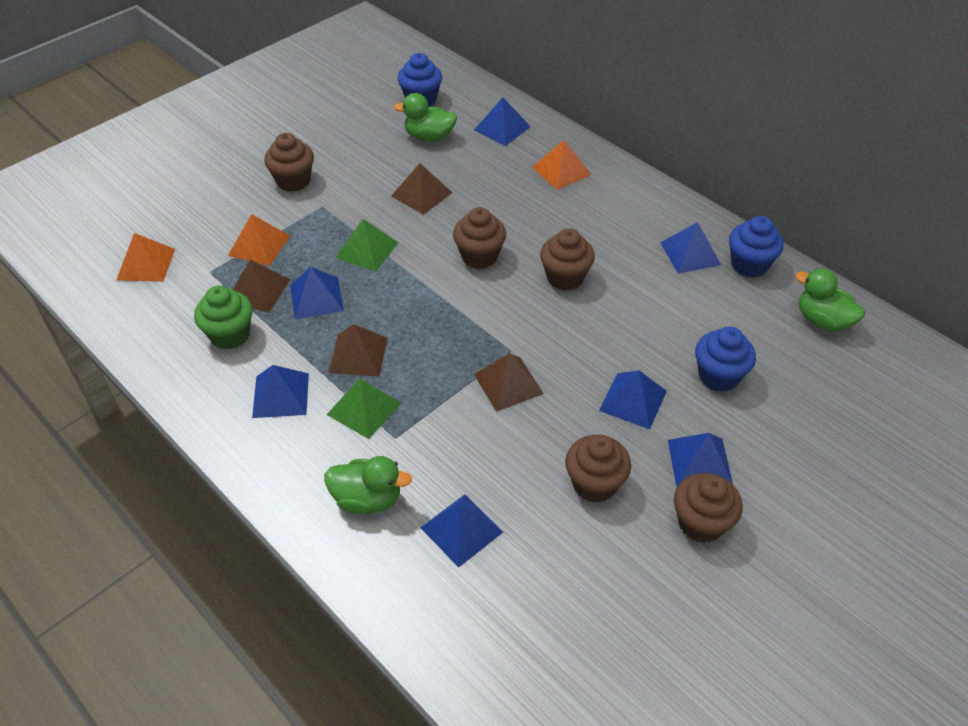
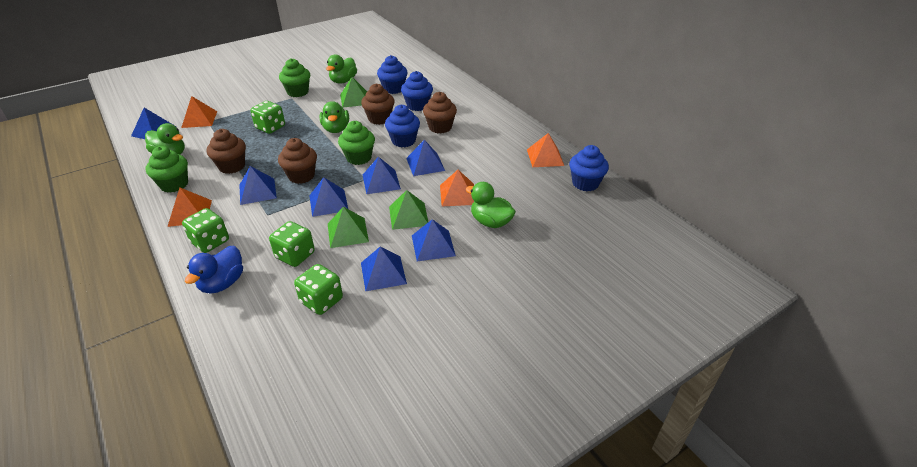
blue cupcake: 3 -> 4
blue duck: 0 -> 1
brown cupcake: 5 -> 4
brown pyramid: 4 -> 0
green cupcake: 1 -> 3
green dice: 0 -> 4
green duck: 3 -> 4
green pyramid: 2 -> 3
orange pyramid: 3 -> 4

